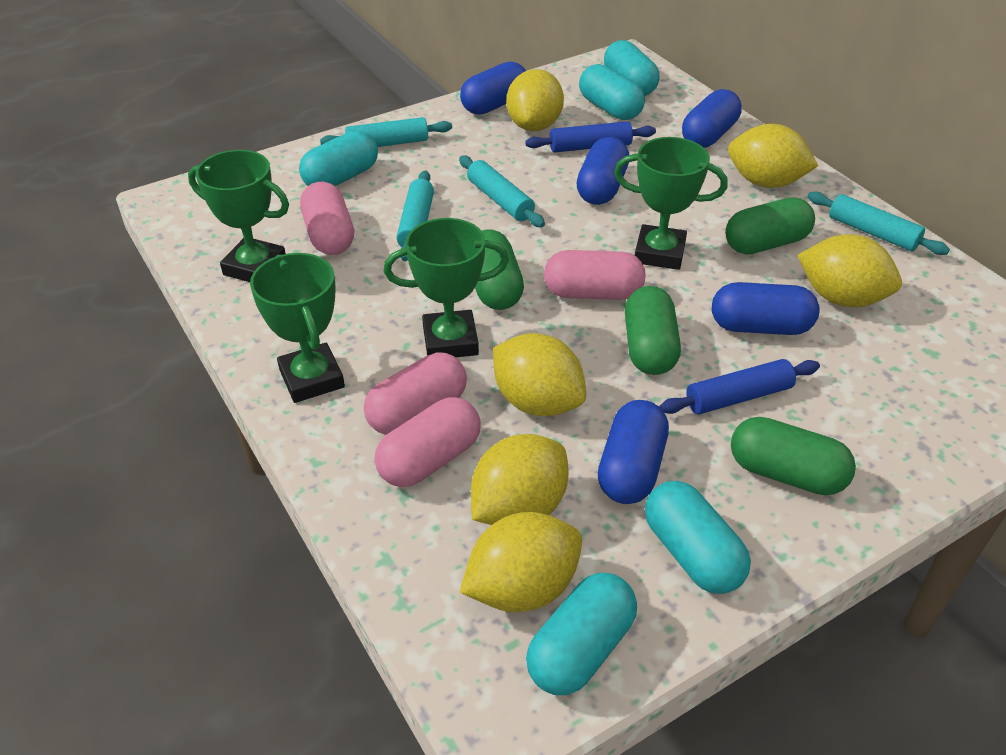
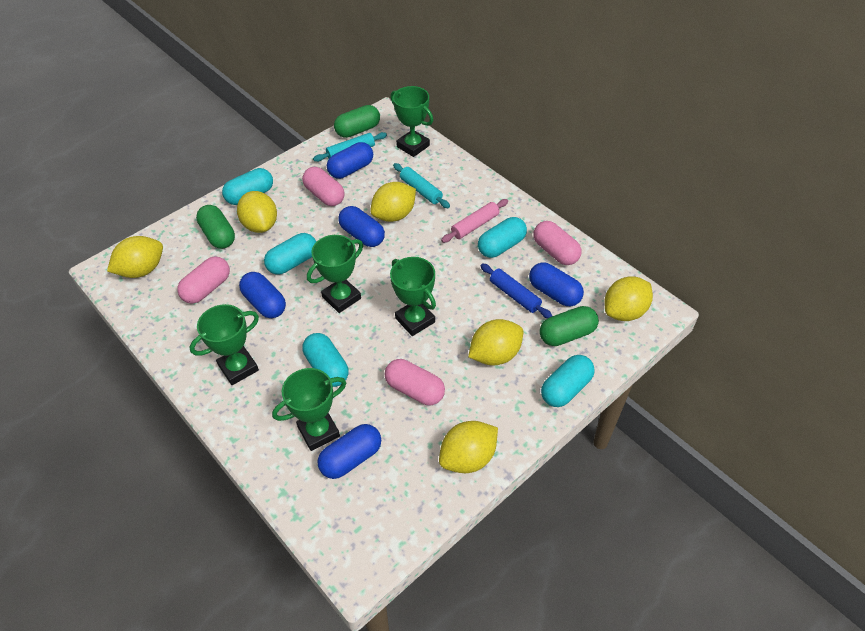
blue rolling pin: 2 -> 1
green capsule: 4 -> 3
green trophy: 4 -> 5
pink rolling pin: 0 -> 1
turquoise rolling pin: 4 -> 2

